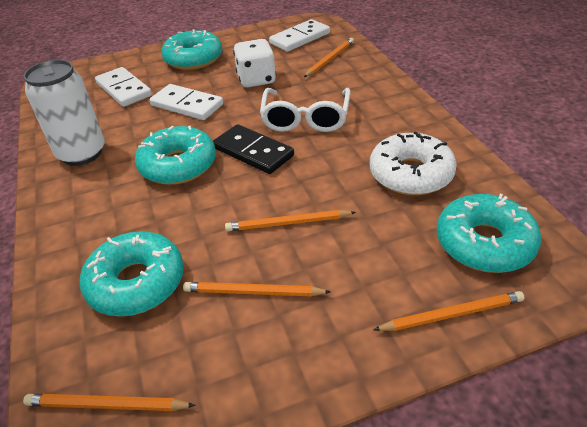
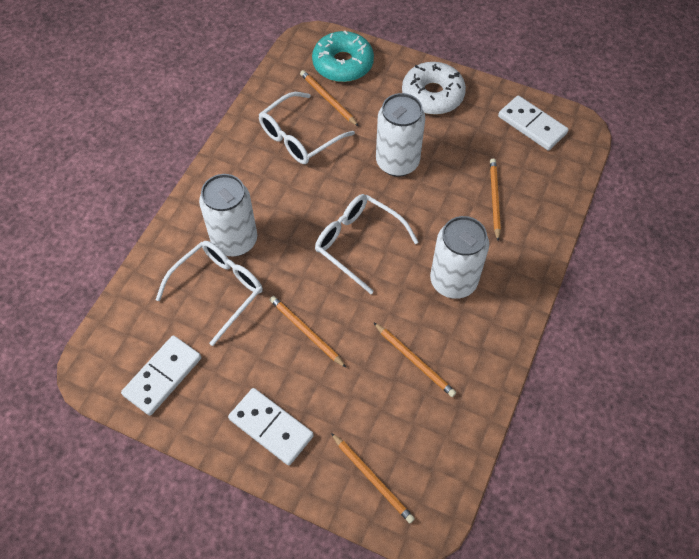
black domino: 1 -> 0
turquoise donut: 4 -> 1
white can: 1 -> 3
white dice: 1 -> 0
white glasses: 1 -> 3

